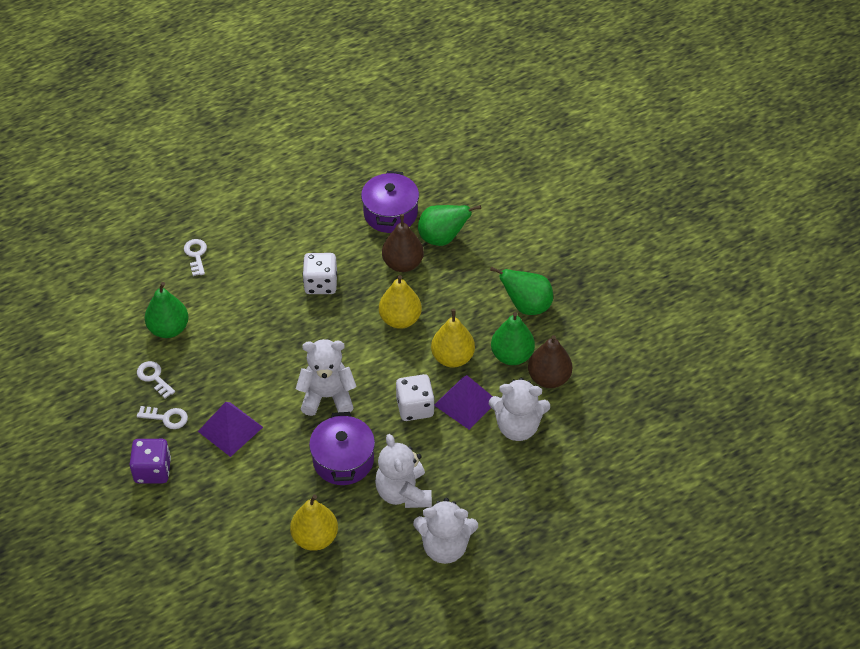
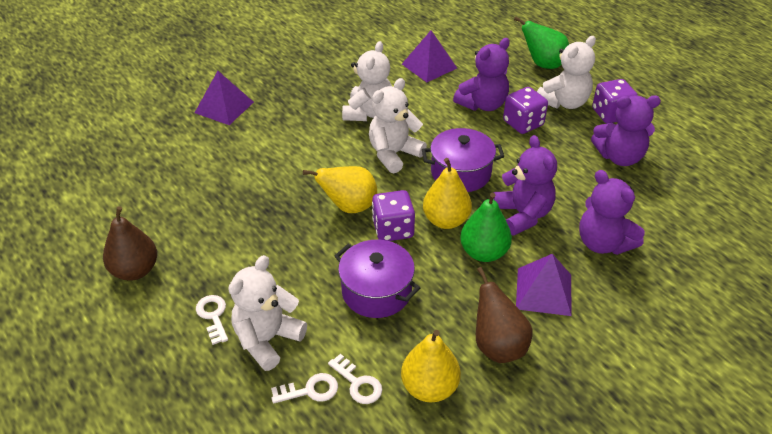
green pear: 4 -> 2
purple dice: 1 -> 3
purple pyramid: 2 -> 3
purple teddy bear: 0 -> 4
white dice: 2 -> 0

